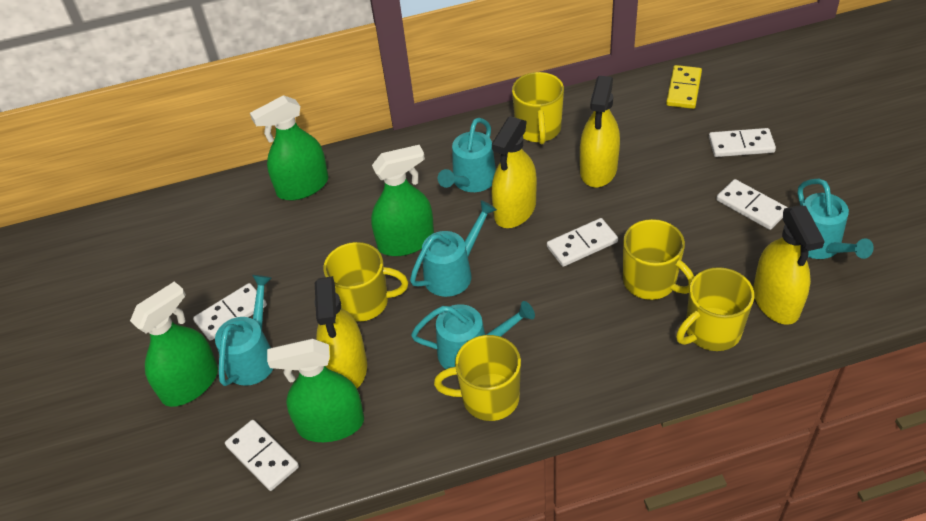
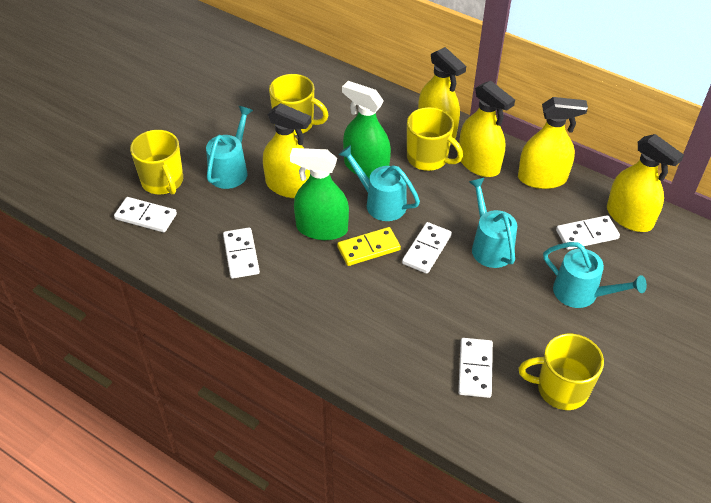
green spray bottle: 4 -> 2
turquoise watering can: 5 -> 4
yellow mug: 5 -> 4
yellow spray bottle: 4 -> 5

